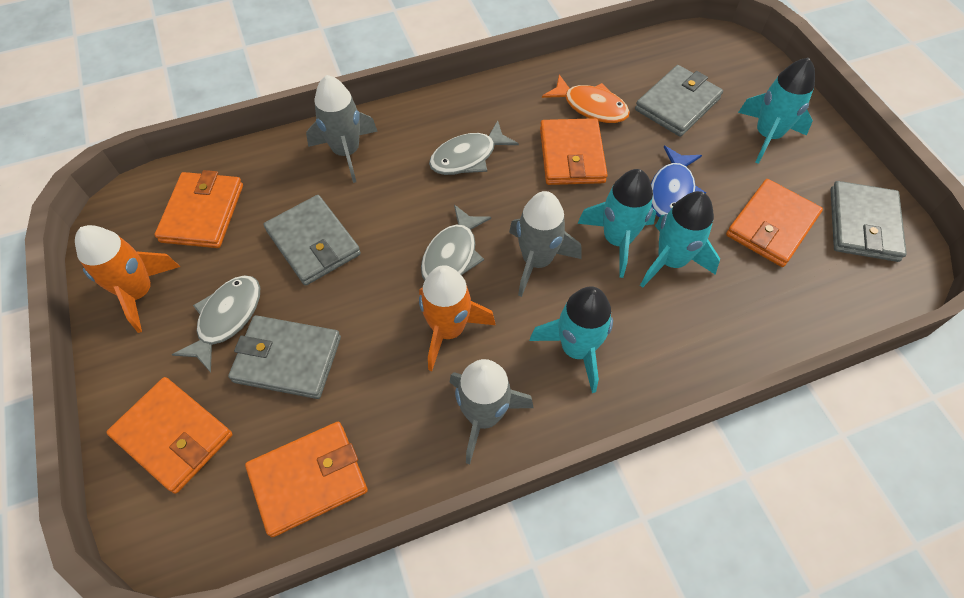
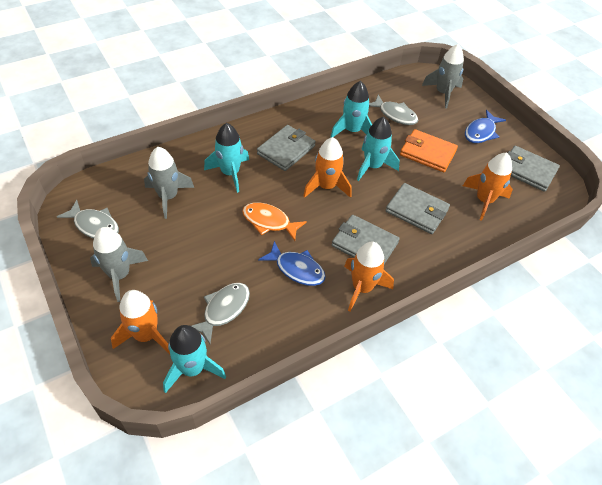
blue fish: 1 -> 2
orange rocket: 2 -> 4
orange wallet: 5 -> 1

